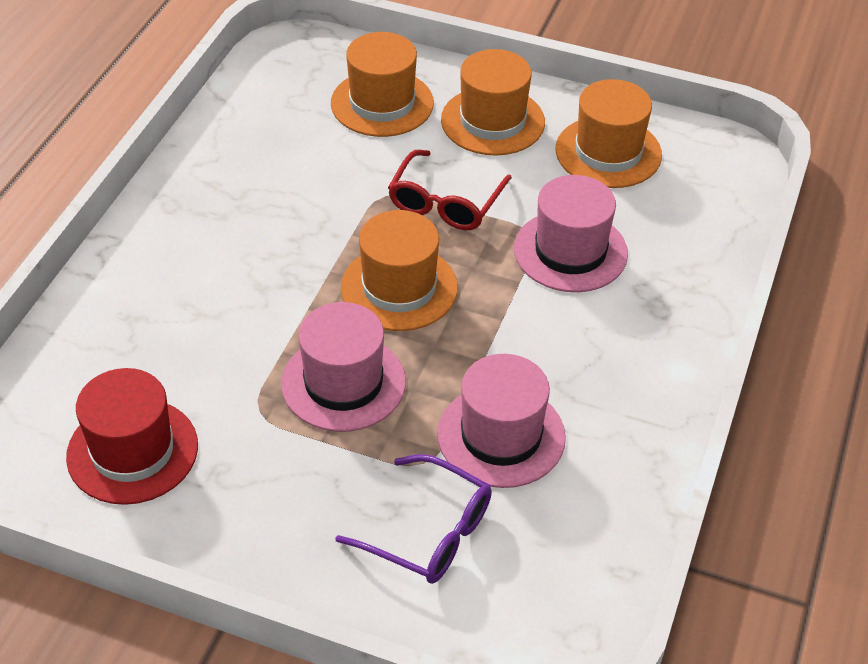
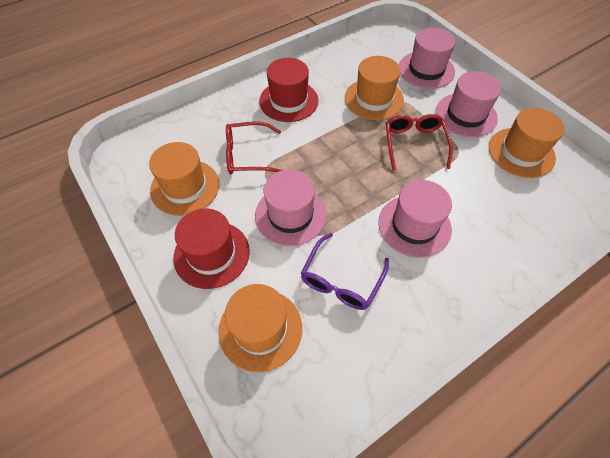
pink hat: 3 -> 4
red glasses: 1 -> 2
red hat: 1 -> 2

